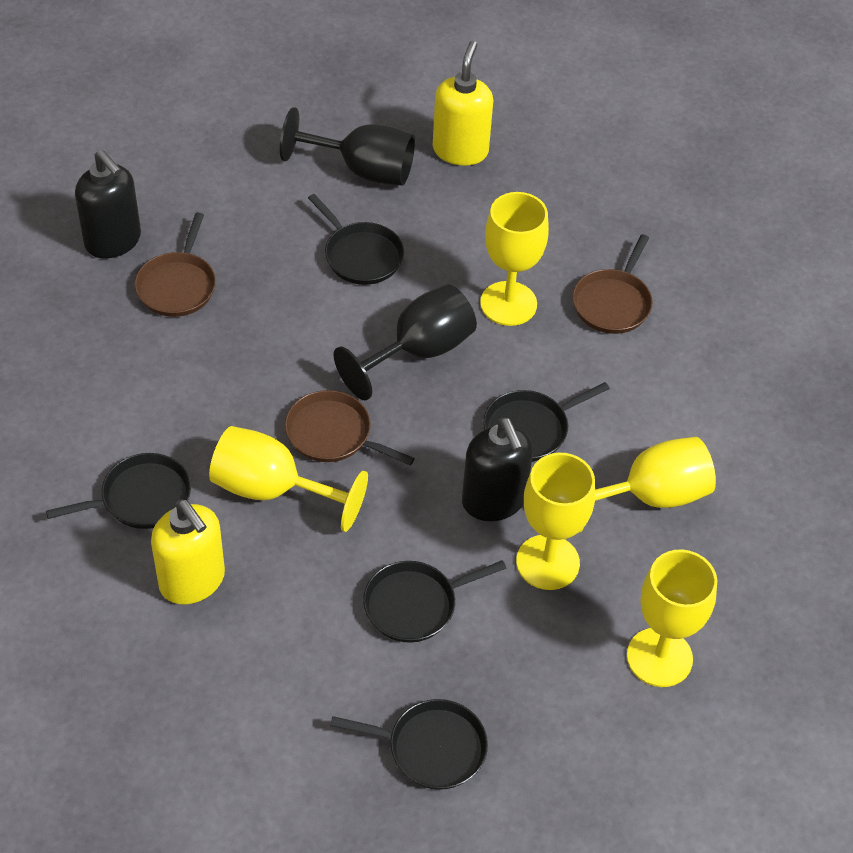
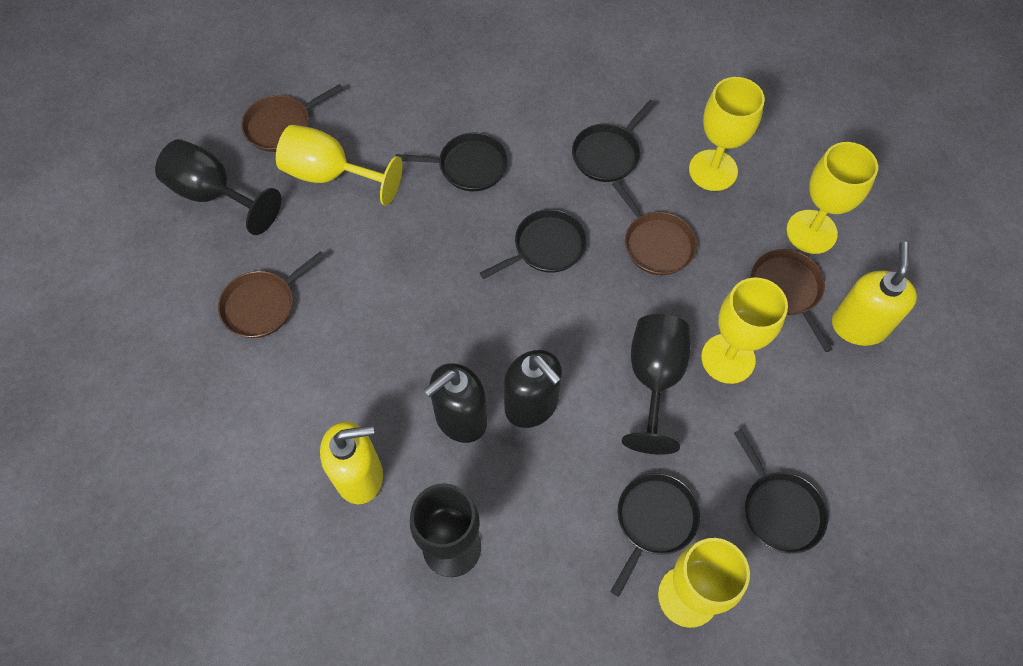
black goblet: 2 -> 3
brown pan: 3 -> 4

